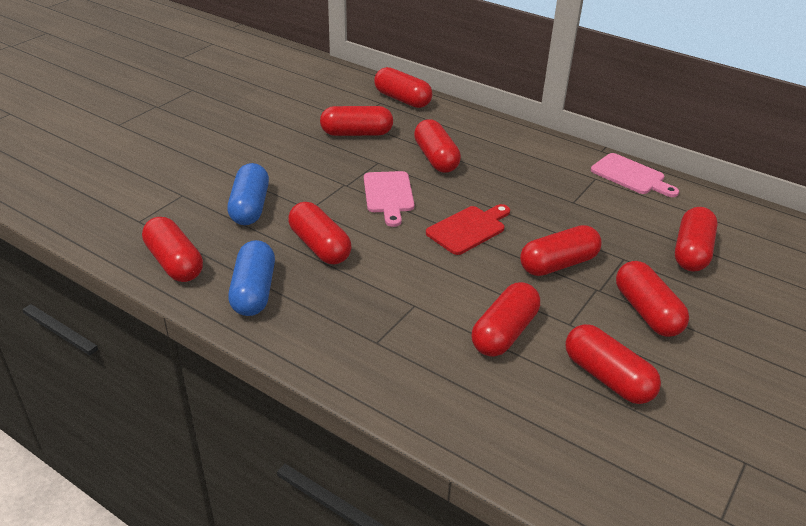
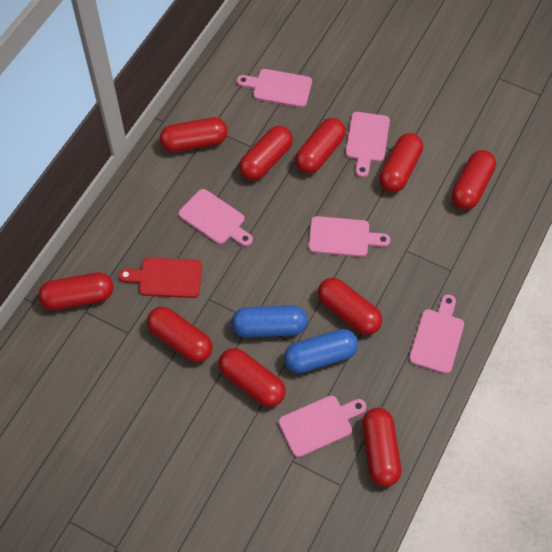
pink cutting board: 2 -> 6

